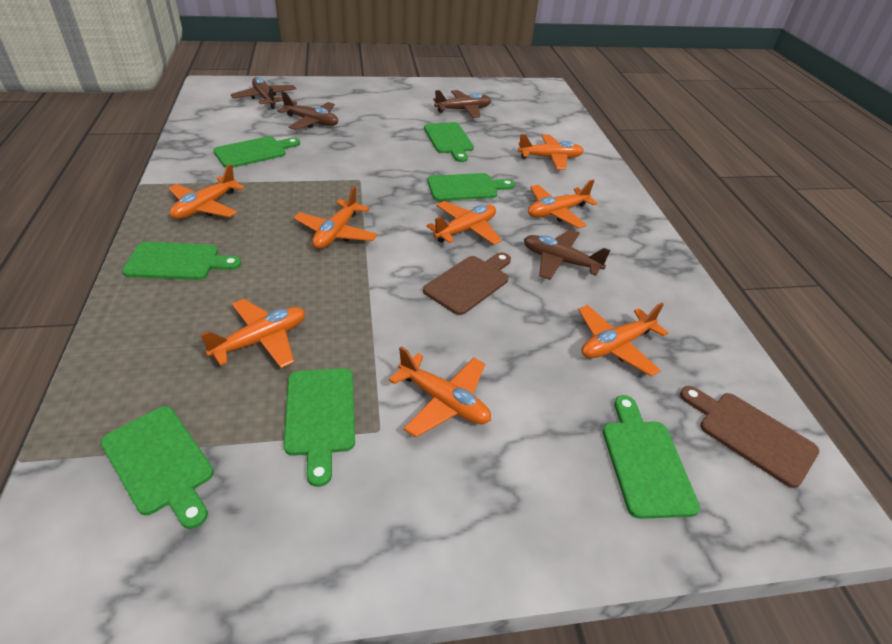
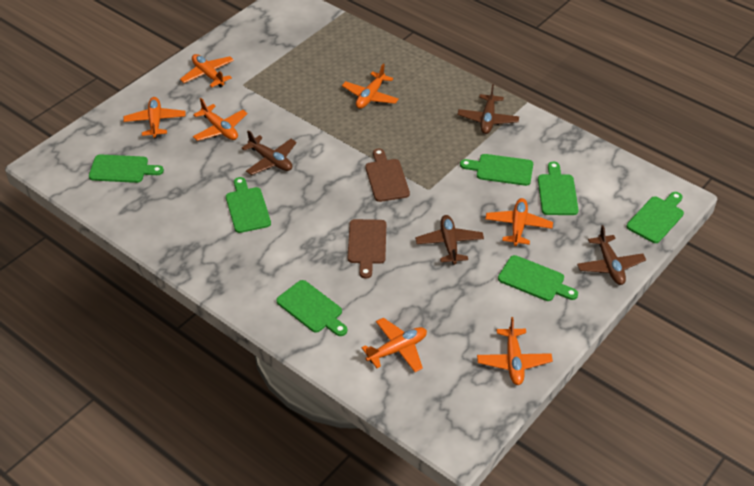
orange plane: 8 -> 7

